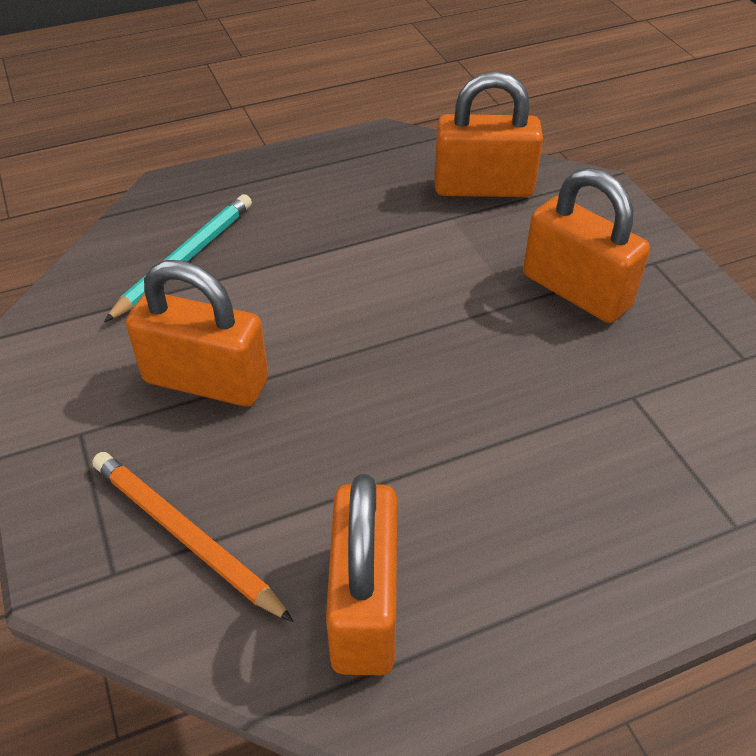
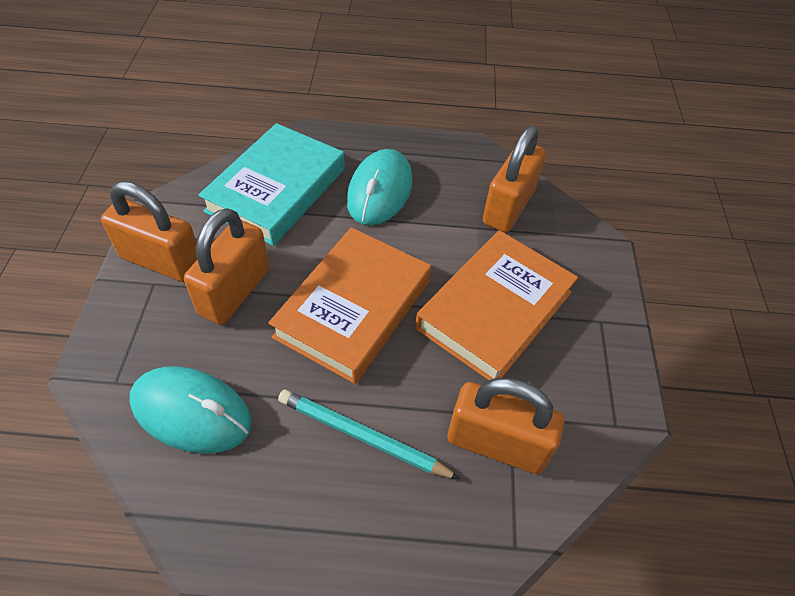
orange book: 0 -> 2
orange pencil: 1 -> 0
turquoise book: 0 -> 1
turquoise mouse: 0 -> 2

